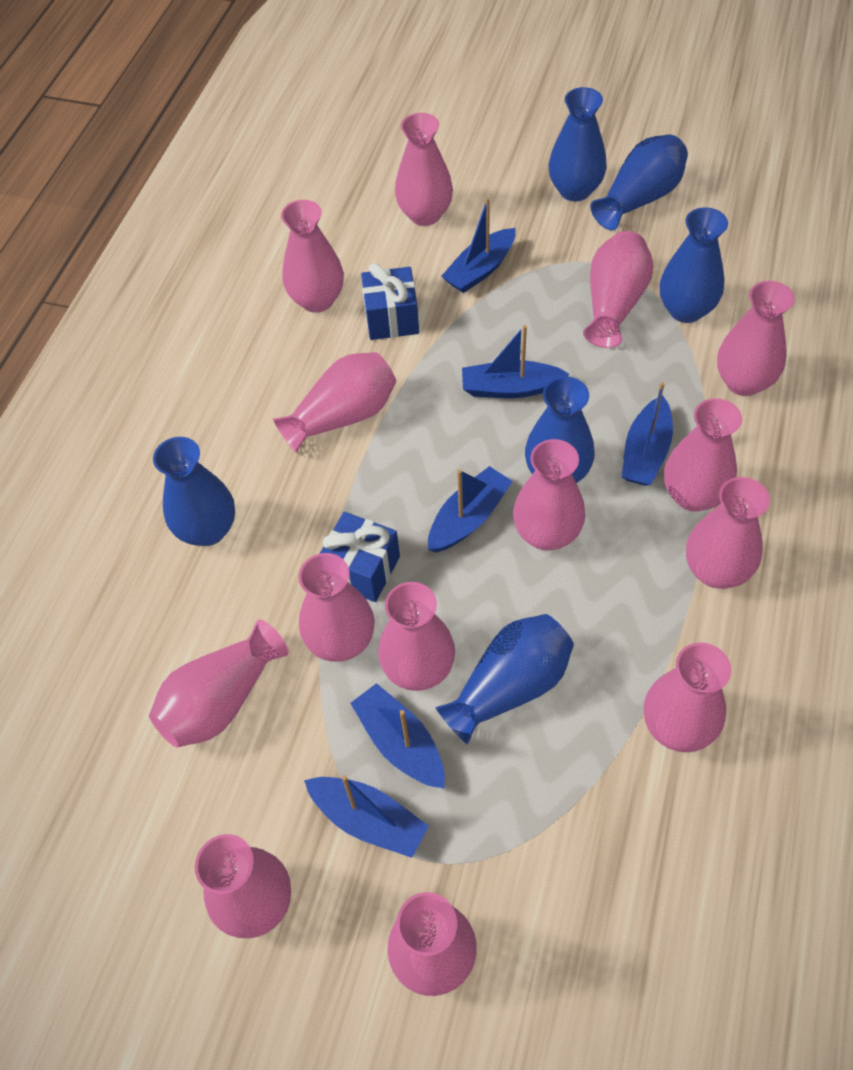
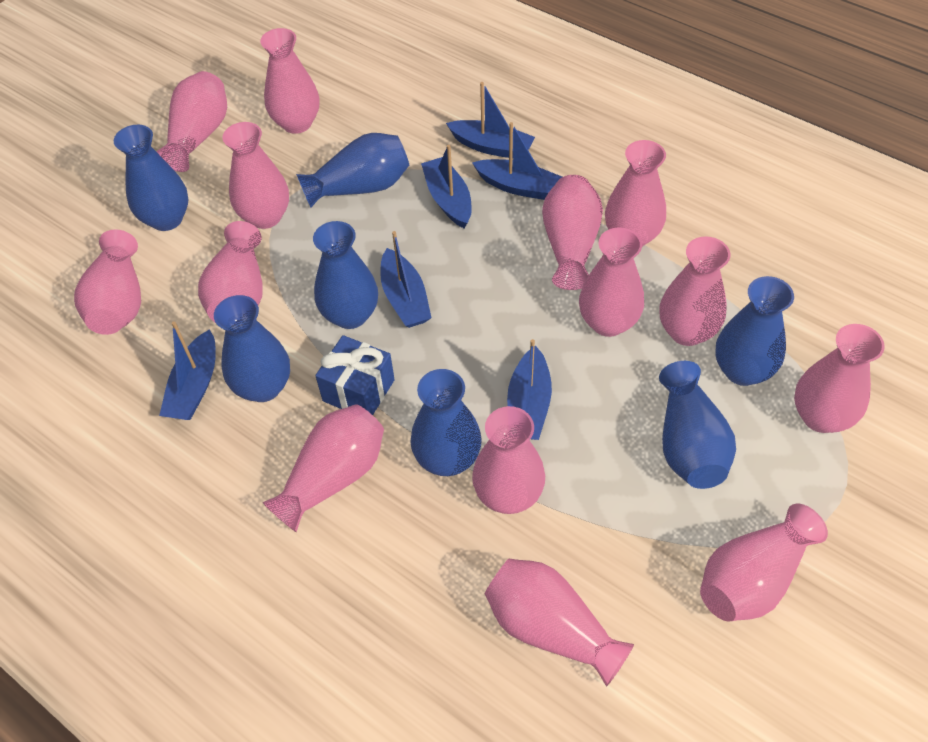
blue gift: 2 -> 1
blue vase: 6 -> 7

